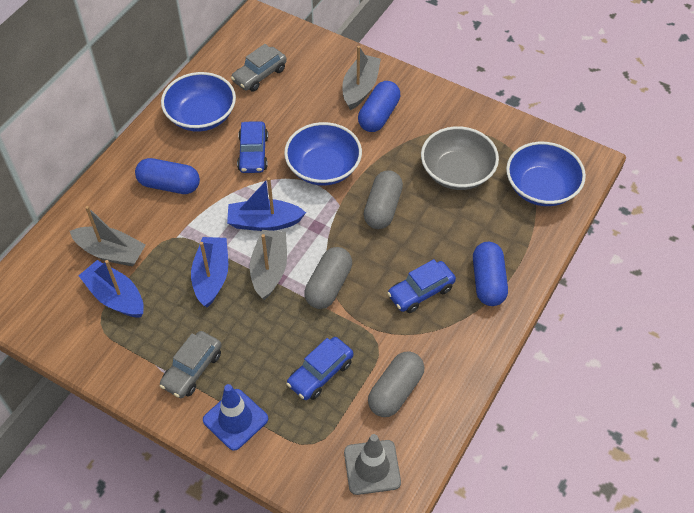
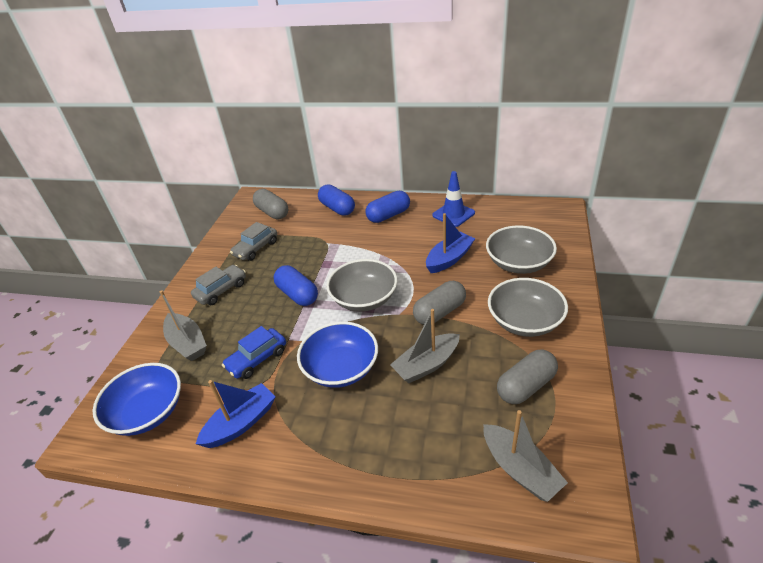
blue boat: 3 -> 2
blue bowl: 3 -> 2
blue car: 3 -> 1
grey bowl: 1 -> 3
grey traffic cone: 1 -> 0

